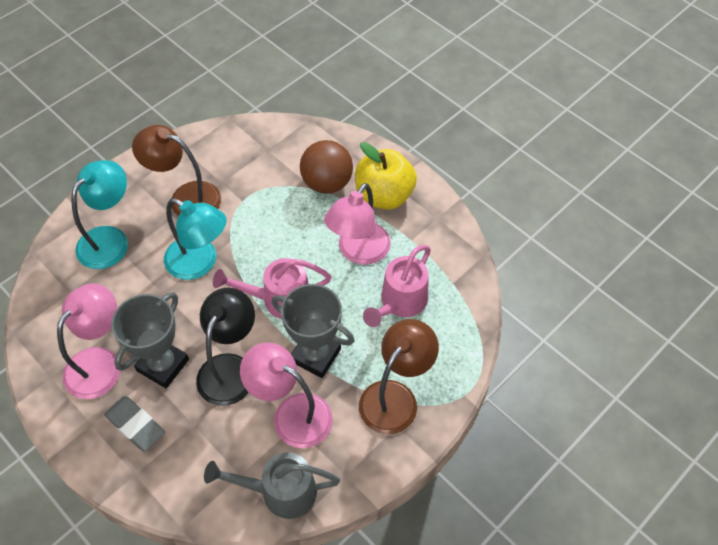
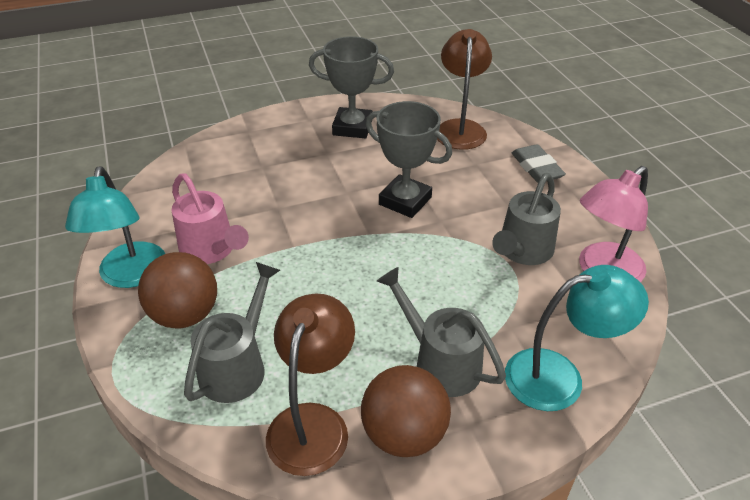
black lamp: 1 -> 0
brown ball: 1 -> 2
grey watering can: 1 -> 3
pink lamp: 3 -> 1
pink watering can: 2 -> 1
yellow apple: 1 -> 0

